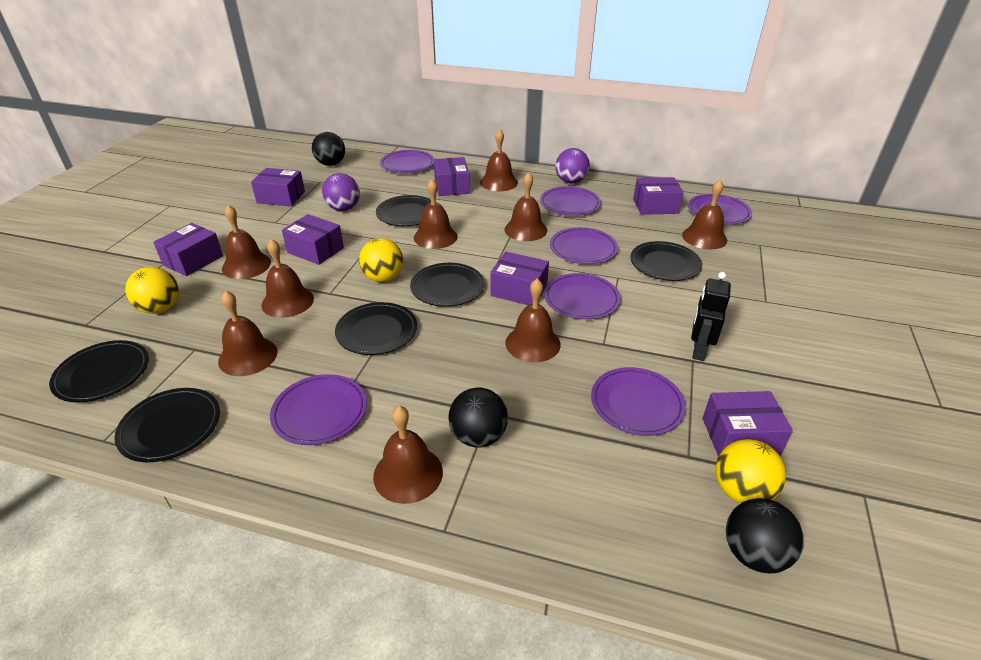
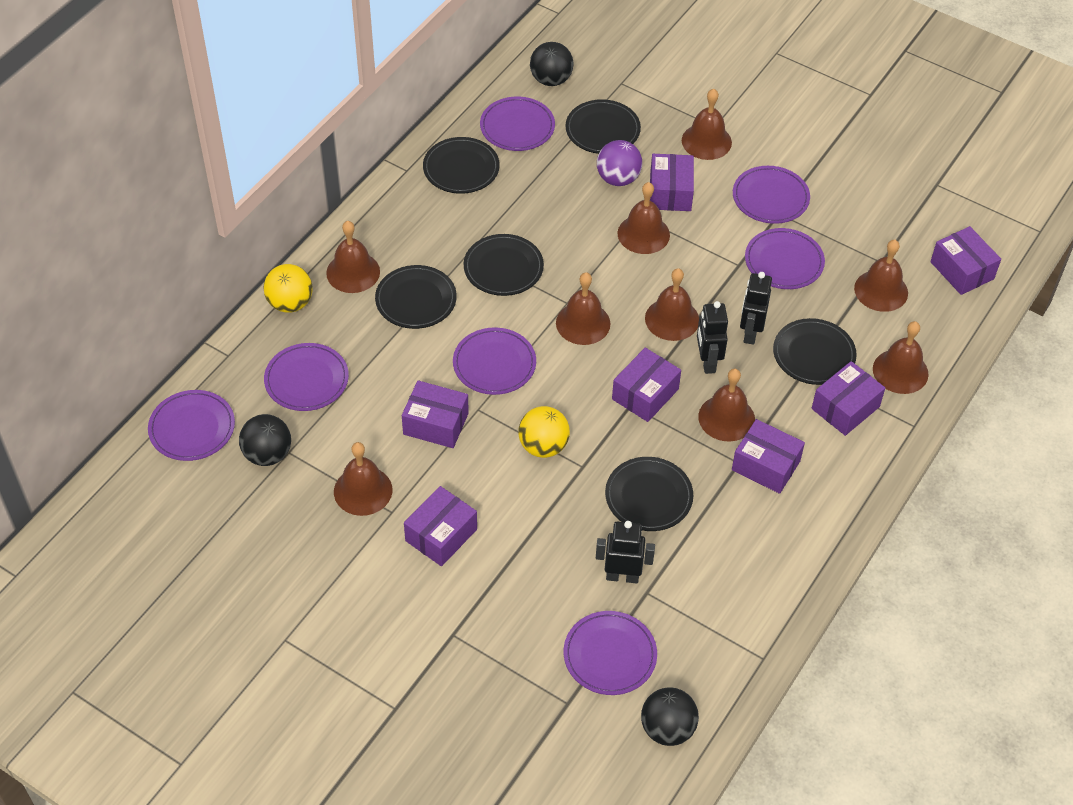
black robot: 1 -> 3
purple ball: 2 -> 1
yellow ball: 3 -> 2

